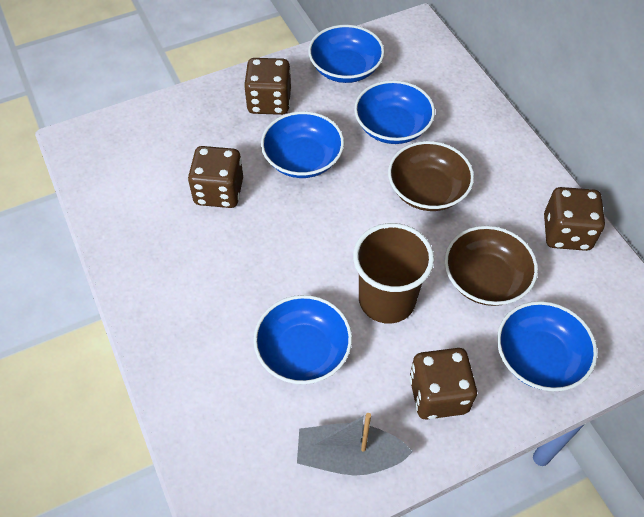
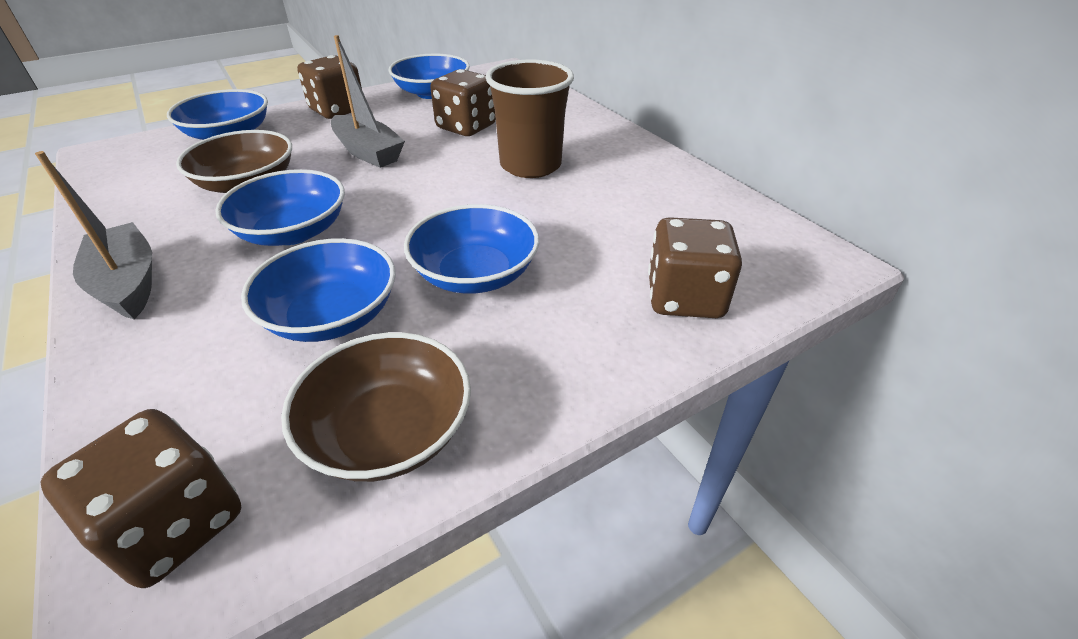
grey boat: 1 -> 2

